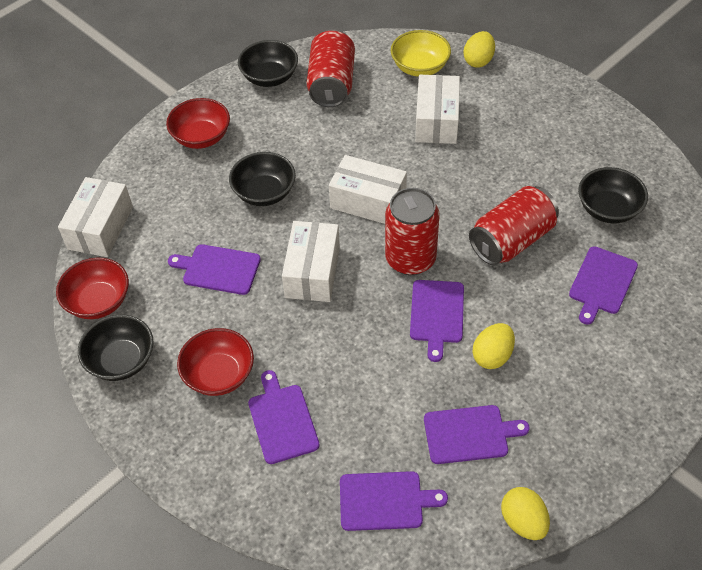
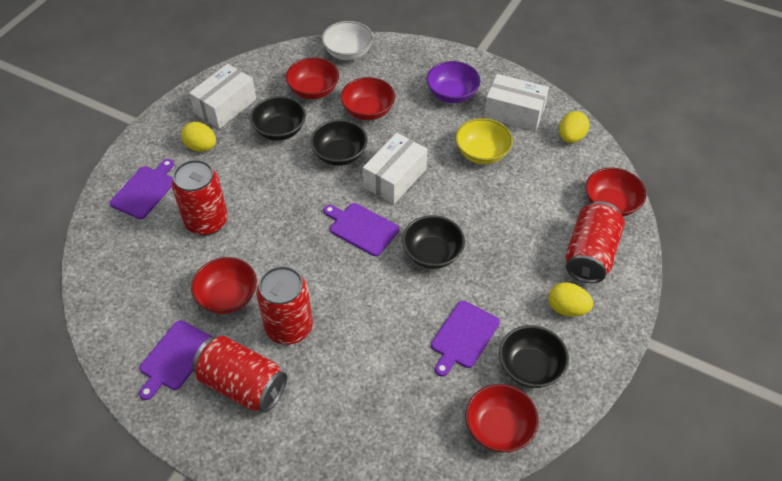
purple bowl: 0 -> 1
purple cutting board: 6 -> 4
red bowl: 3 -> 5
red can: 3 -> 4
white bowl: 0 -> 1
white box: 4 -> 3

